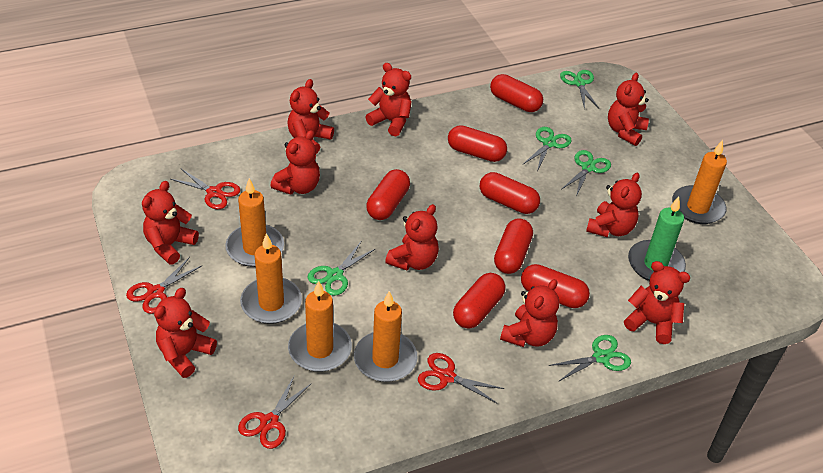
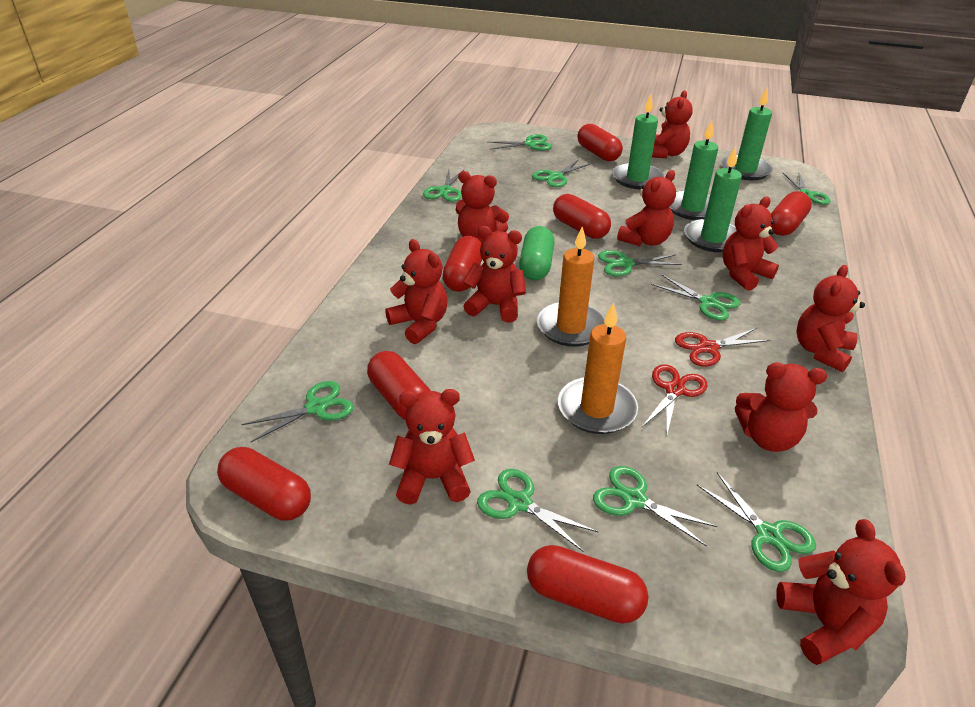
green candle: 1 -> 4
green capsule: 0 -> 1
green scissors: 5 -> 10
orange candle: 5 -> 2
red scissors: 4 -> 2

